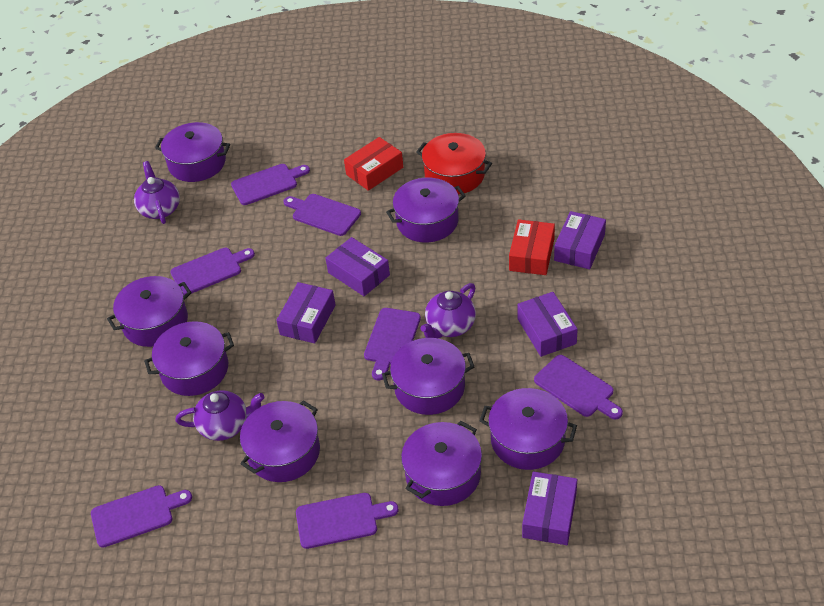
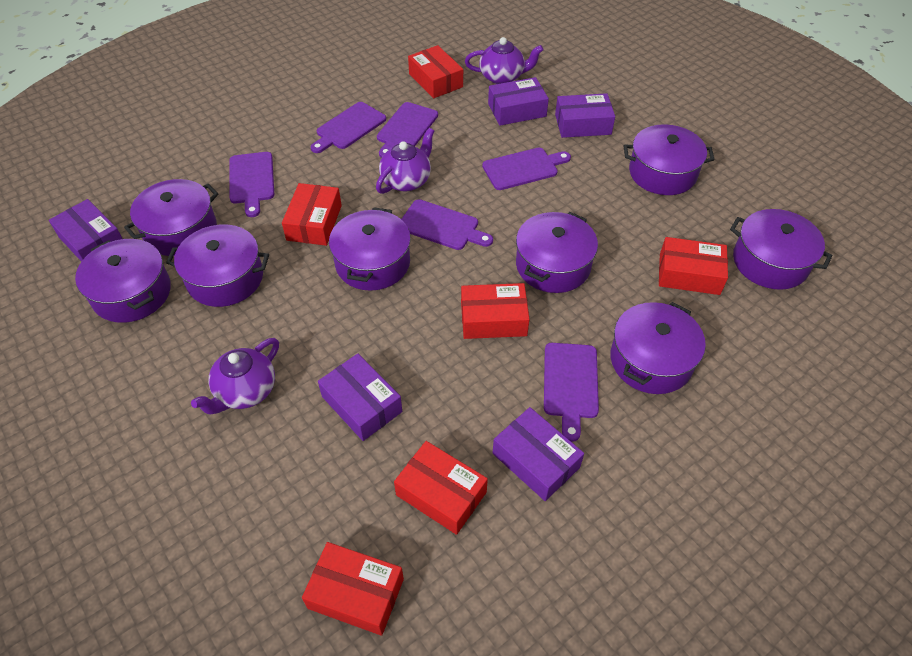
purple cutting board: 7 -> 6
red box: 2 -> 6
red pot: 1 -> 0

